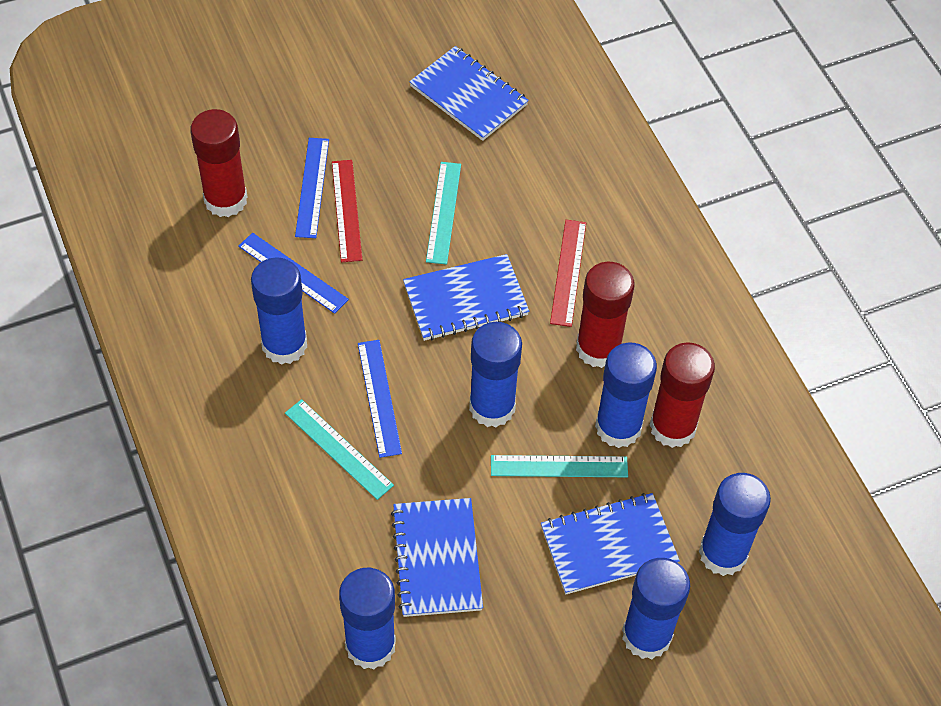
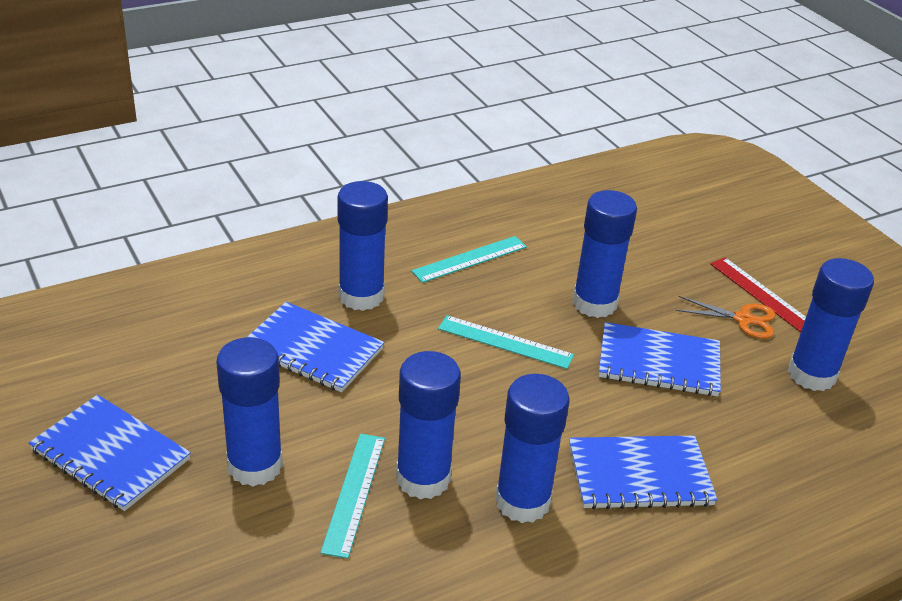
blue ruler: 3 -> 0
orange scissors: 0 -> 1
red glue stick: 3 -> 0
red ruler: 2 -> 1

